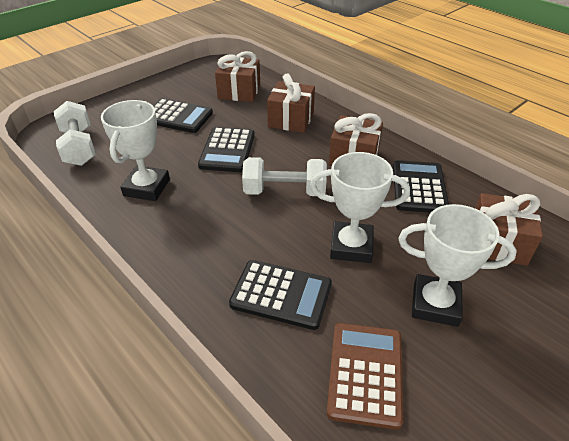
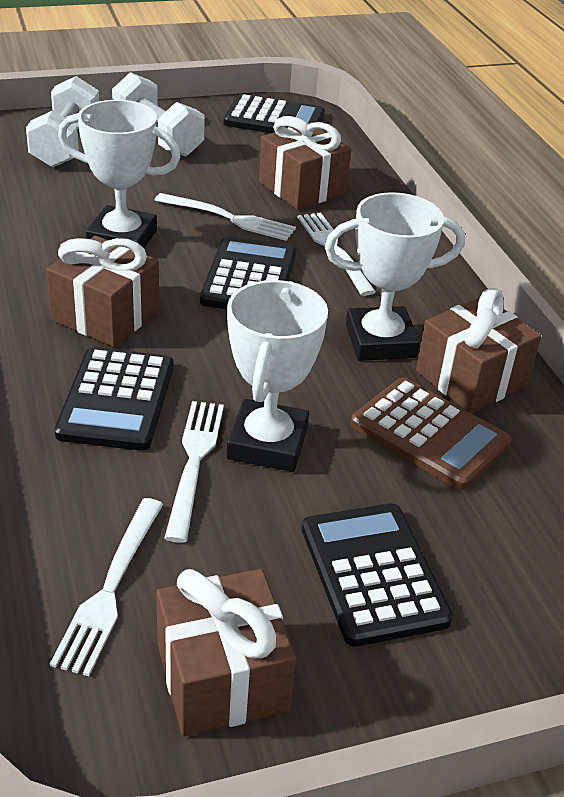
white fork: 0 -> 4

